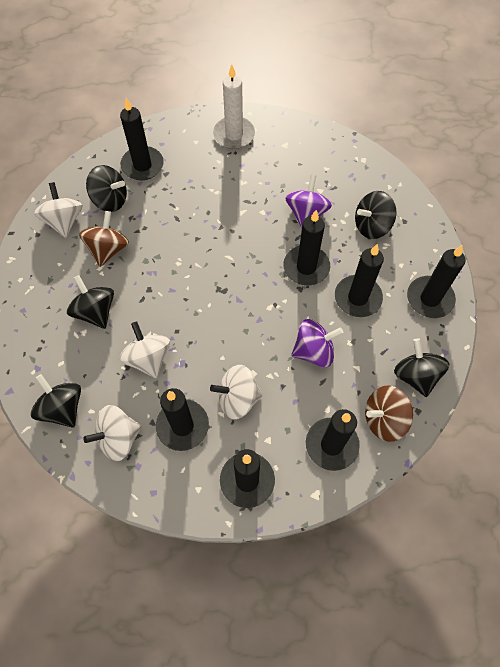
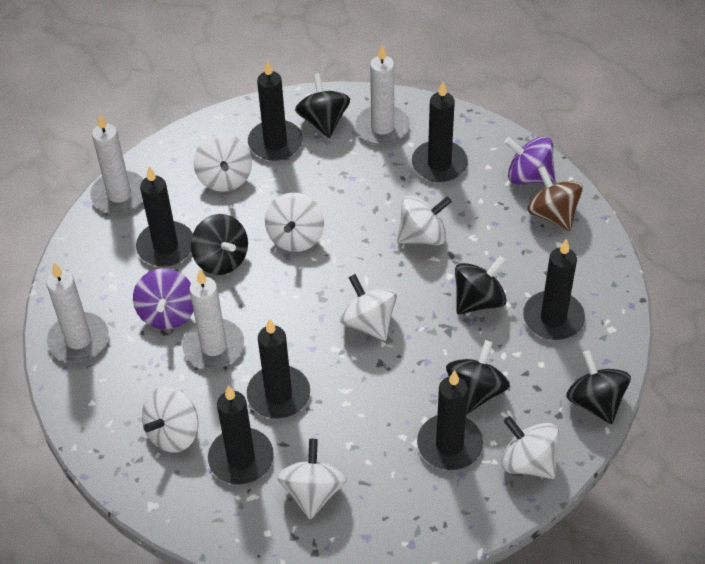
brown spinning top: 2 -> 1
white candle: 1 -> 4
white spinning top: 4 -> 7

